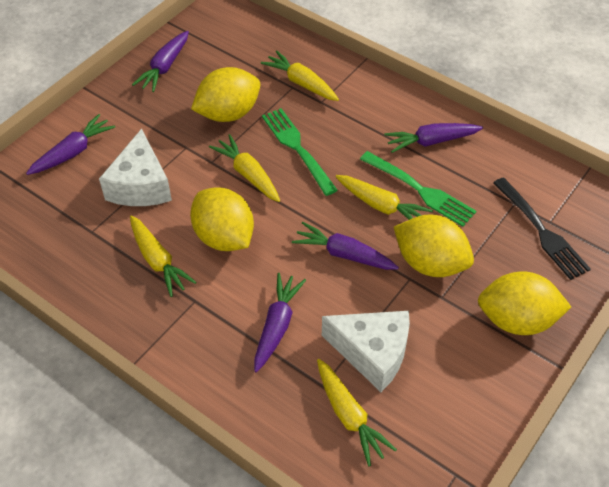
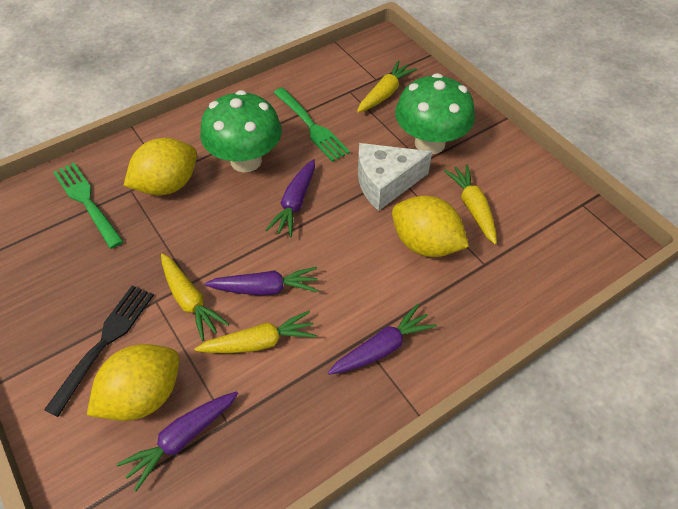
green mushroom: 0 -> 2
purple carrot: 5 -> 4
white cheese: 2 -> 1
yellow carrot: 5 -> 4
yellow lemon: 4 -> 3

